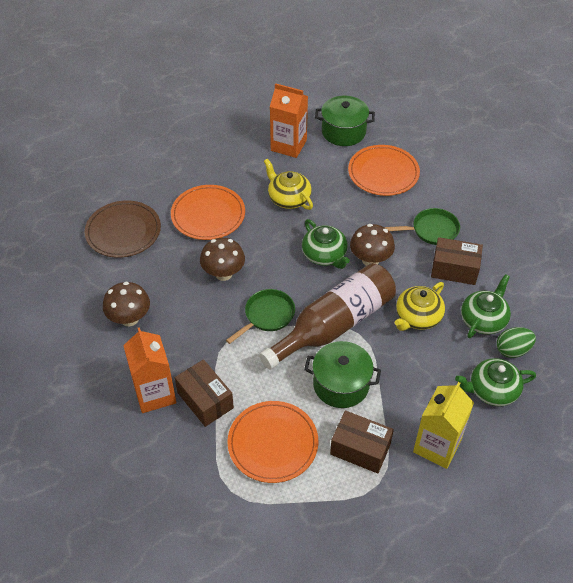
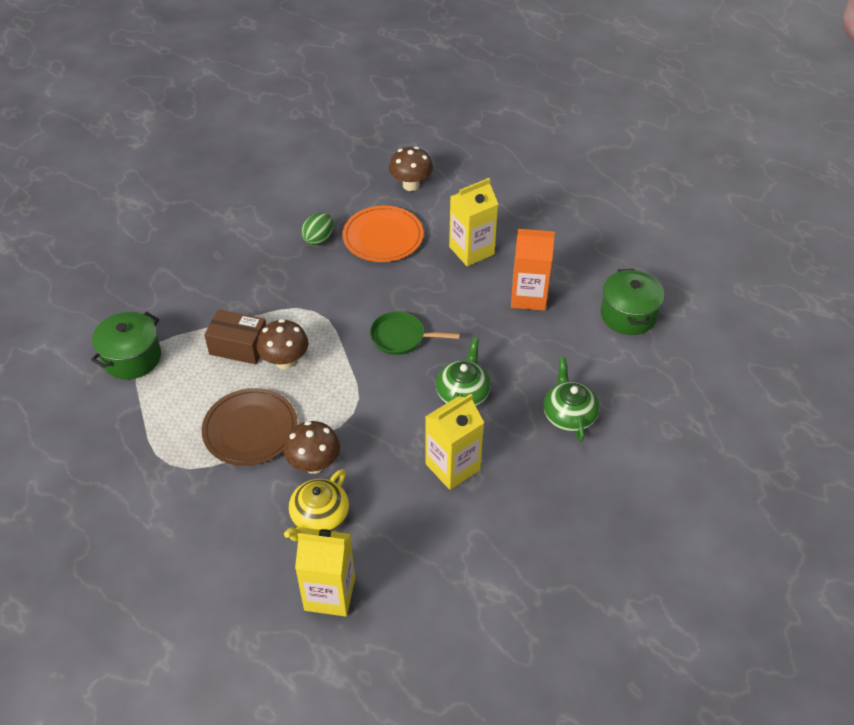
brown bottle: 1 -> 0
brown box: 3 -> 1
green pan: 2 -> 1
green teapot: 3 -> 2
orange carton: 2 -> 1
orange plate: 3 -> 1
yellow carton: 1 -> 3
yellow teapot: 2 -> 1

